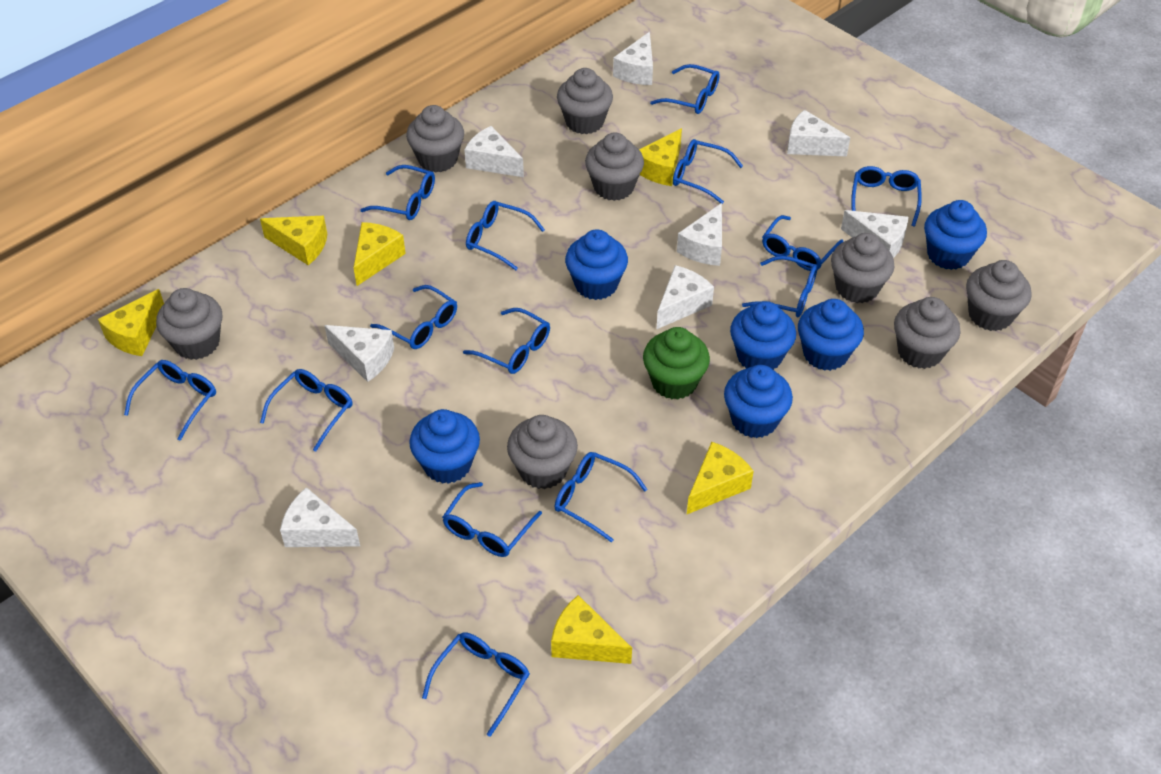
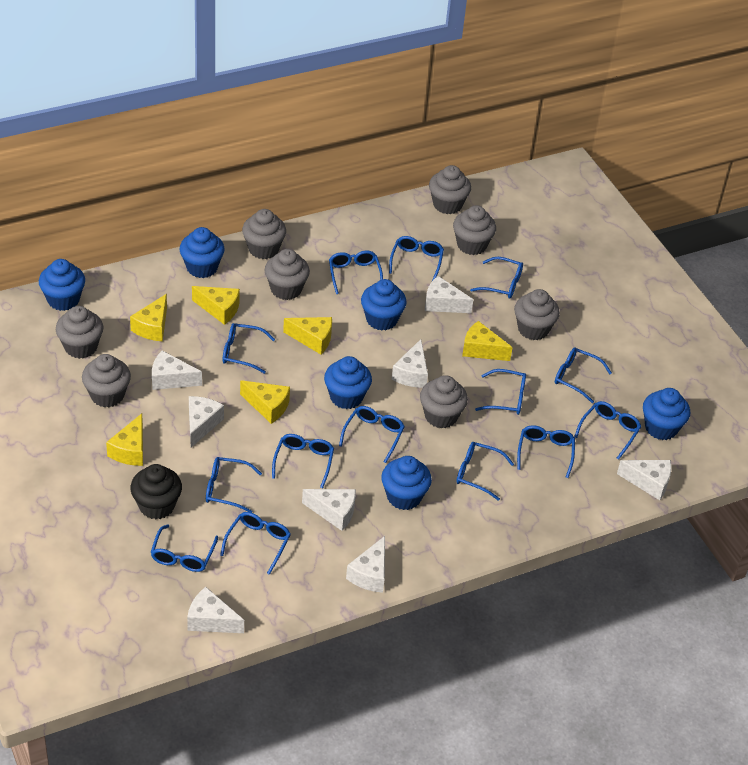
black cupcake: 0 -> 1
green cupcake: 1 -> 0

